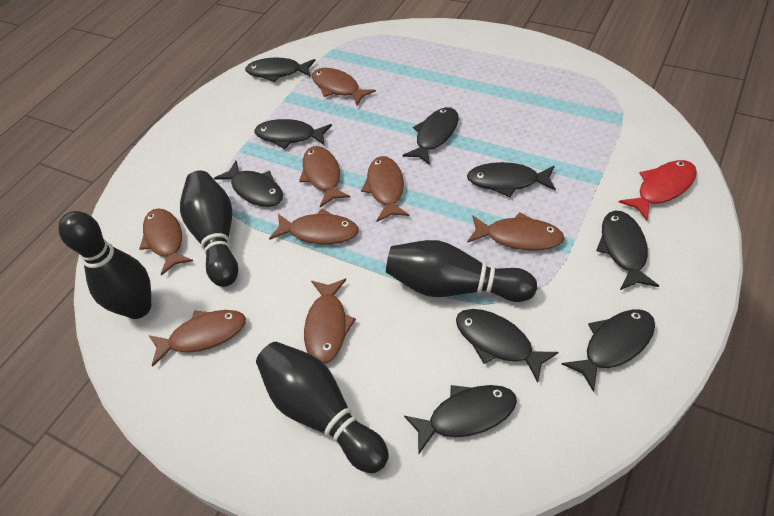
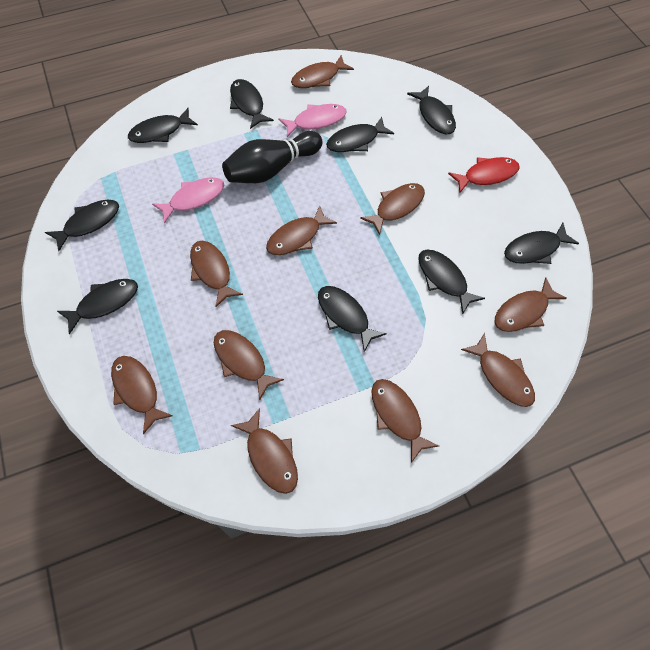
black bowling pin: 4 -> 1
brown fish: 8 -> 10
pink fish: 0 -> 2

